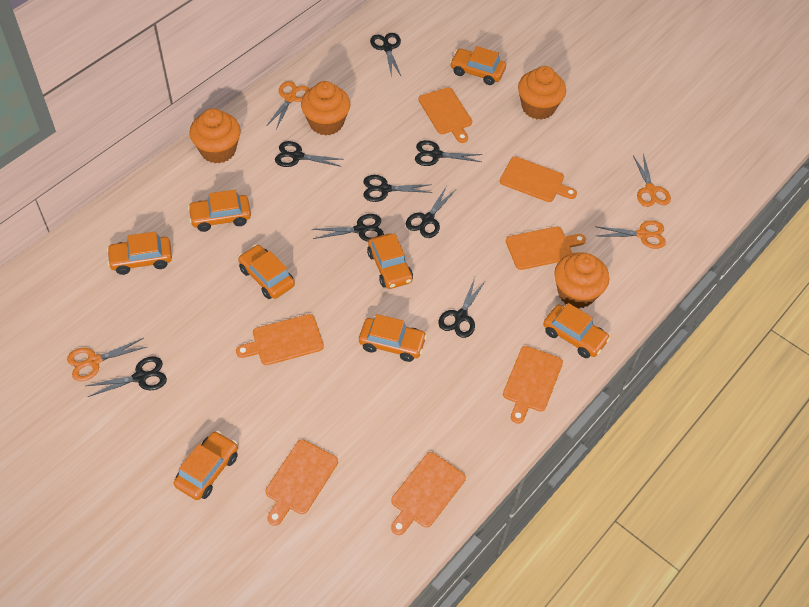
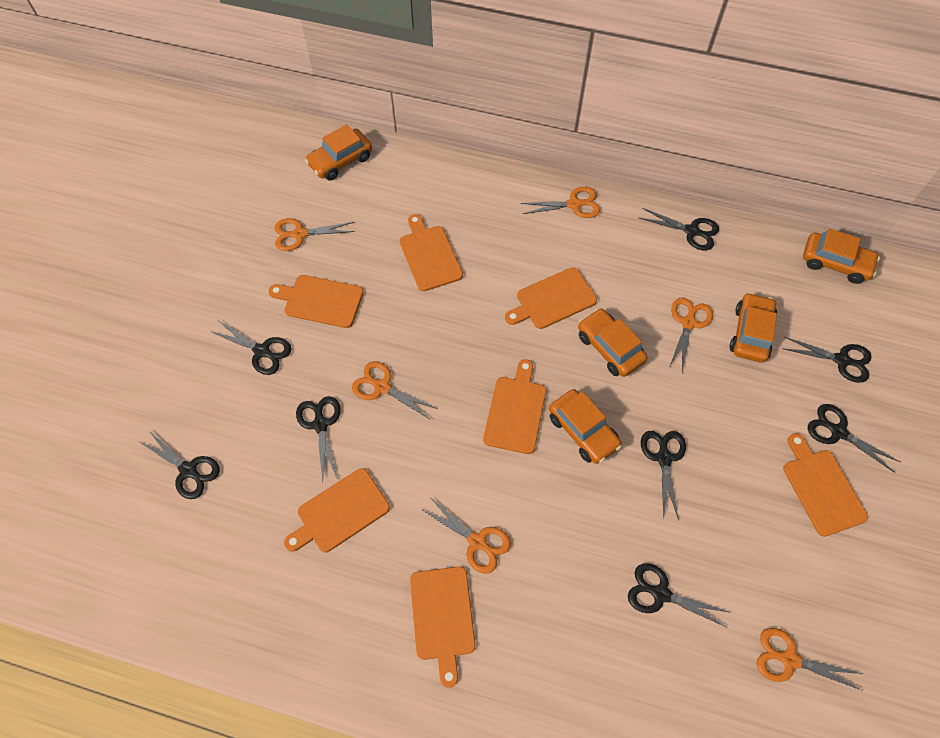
orange car: 8 -> 5
orange cupcake: 4 -> 0
orange scissors: 4 -> 6

